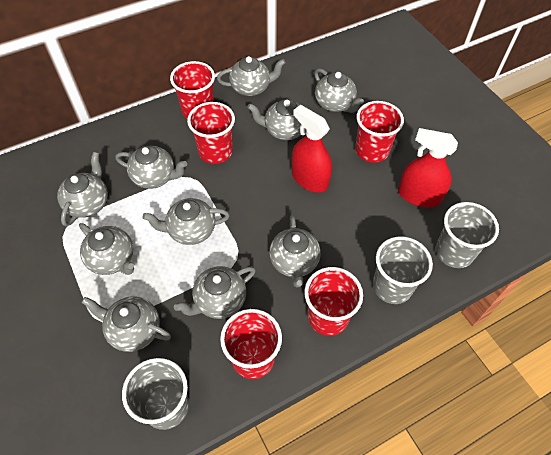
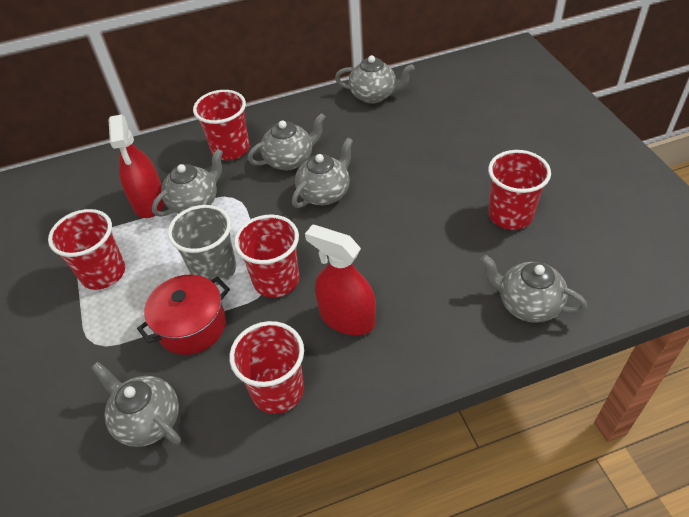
grey cup: 3 -> 1
grey teapot: 10 -> 6
red pot: 0 -> 1

